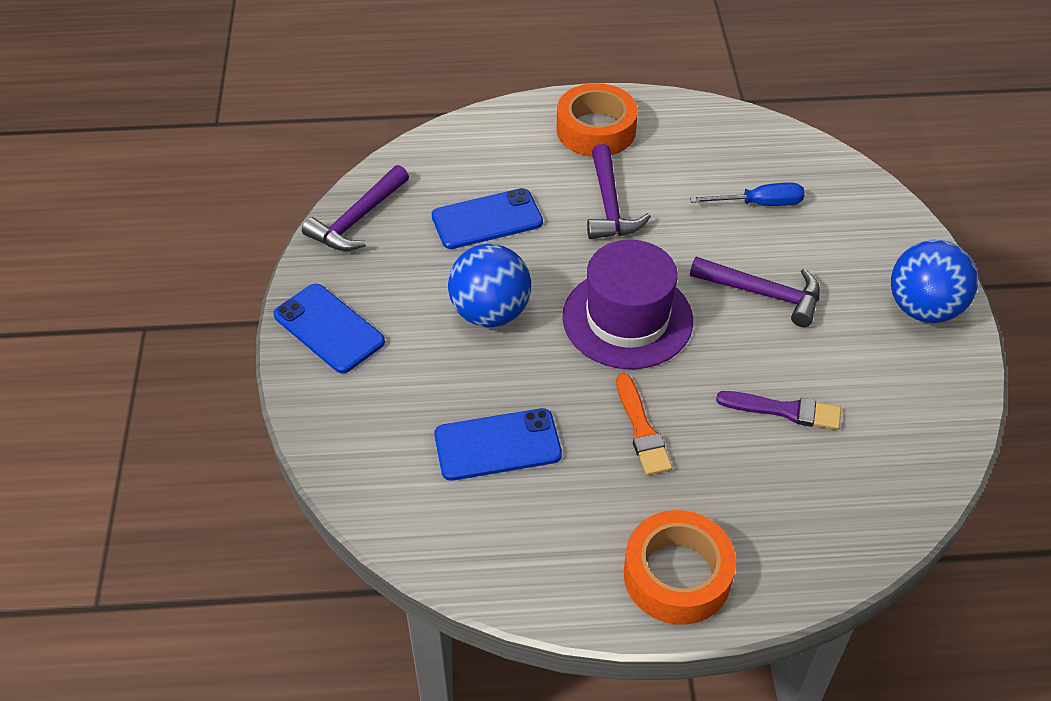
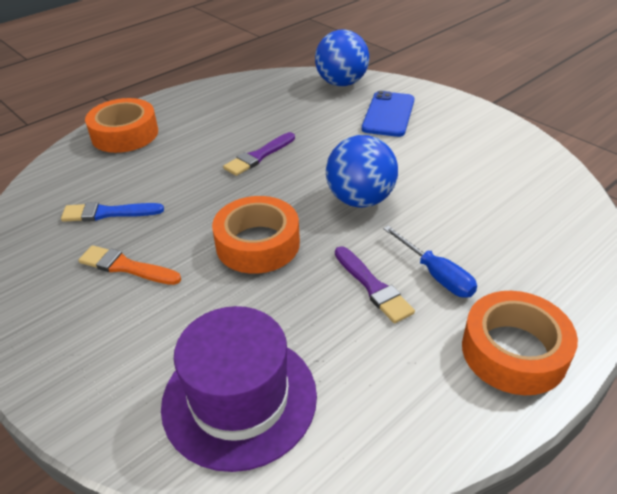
blue brush: 0 -> 1
blue phone: 3 -> 1
orange tape: 2 -> 3
purple brush: 1 -> 2
purple hammer: 3 -> 0

